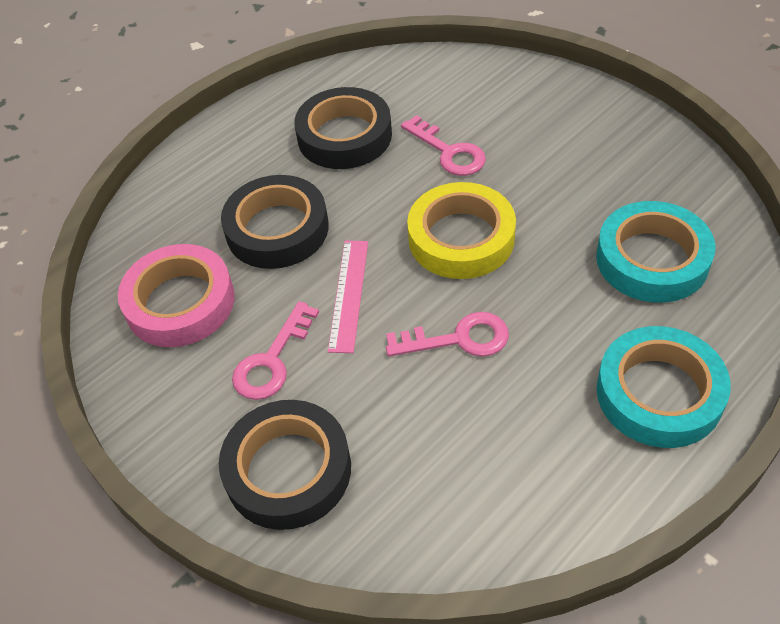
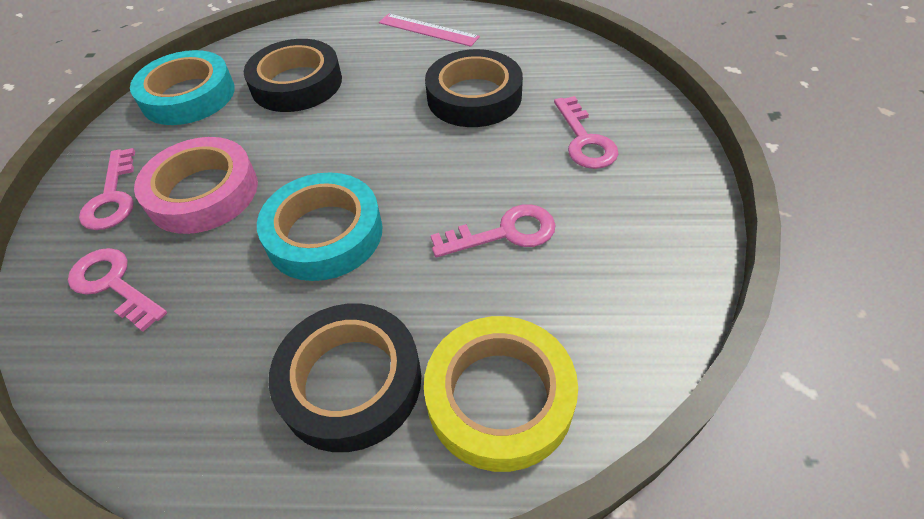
pink key: 3 -> 4

